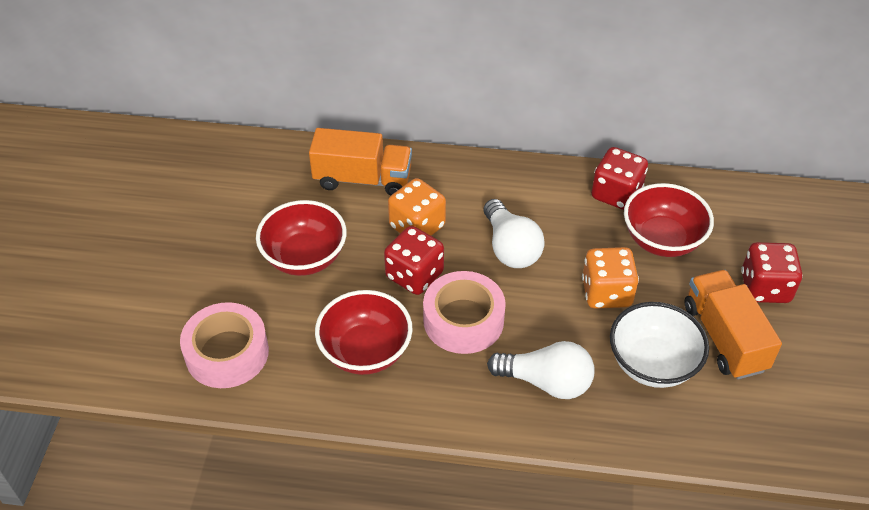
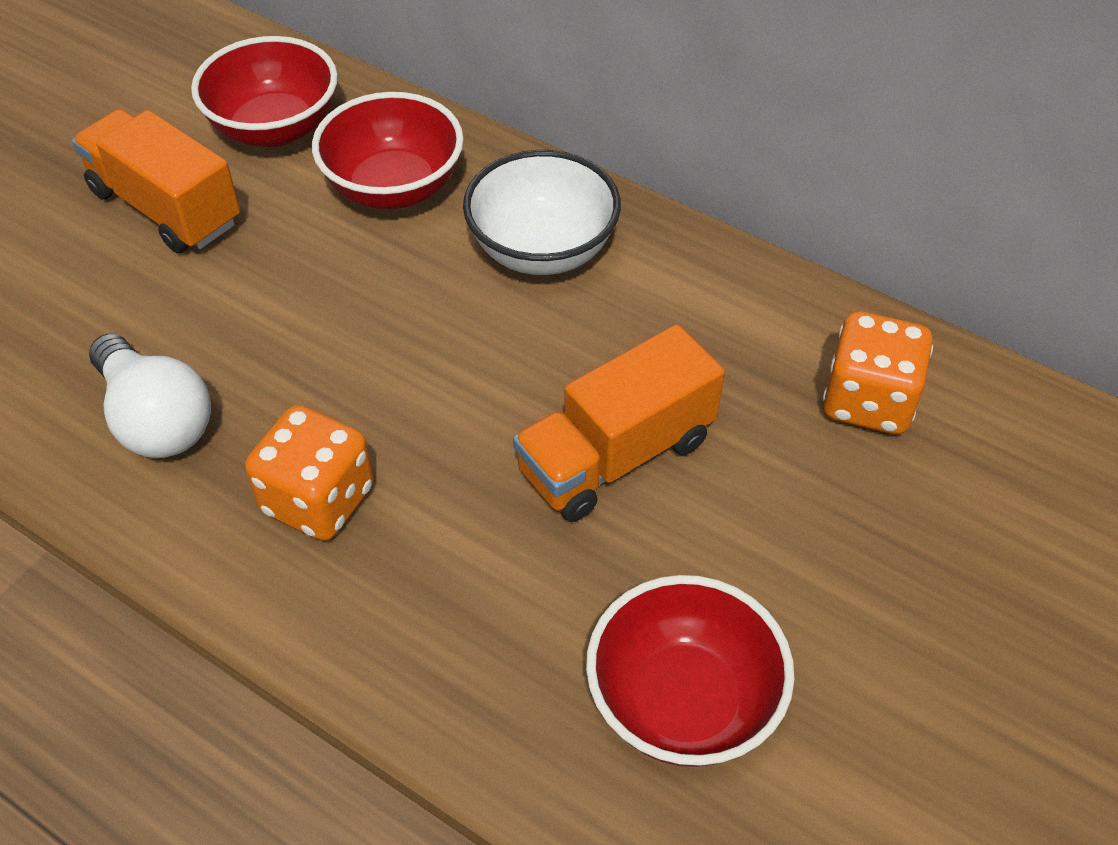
pink tape: 2 -> 0
red dice: 3 -> 0
white light bulb: 2 -> 1

